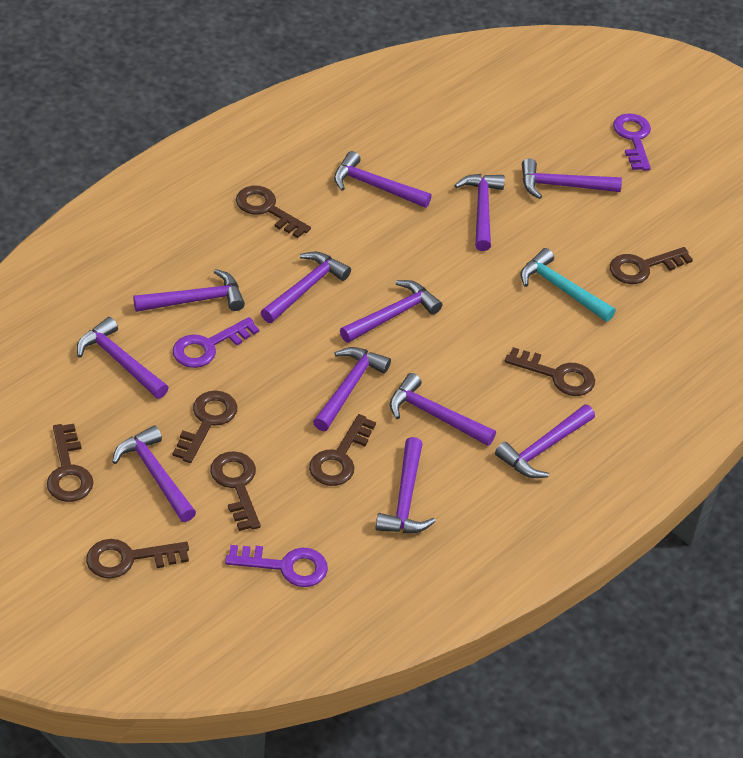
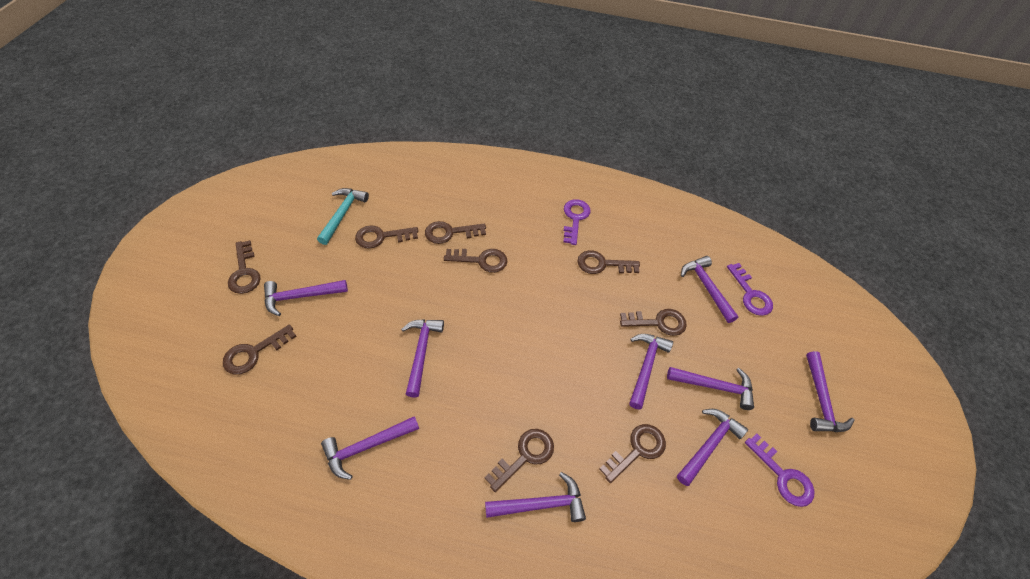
brown key: 8 -> 9
purple hammer: 12 -> 9

